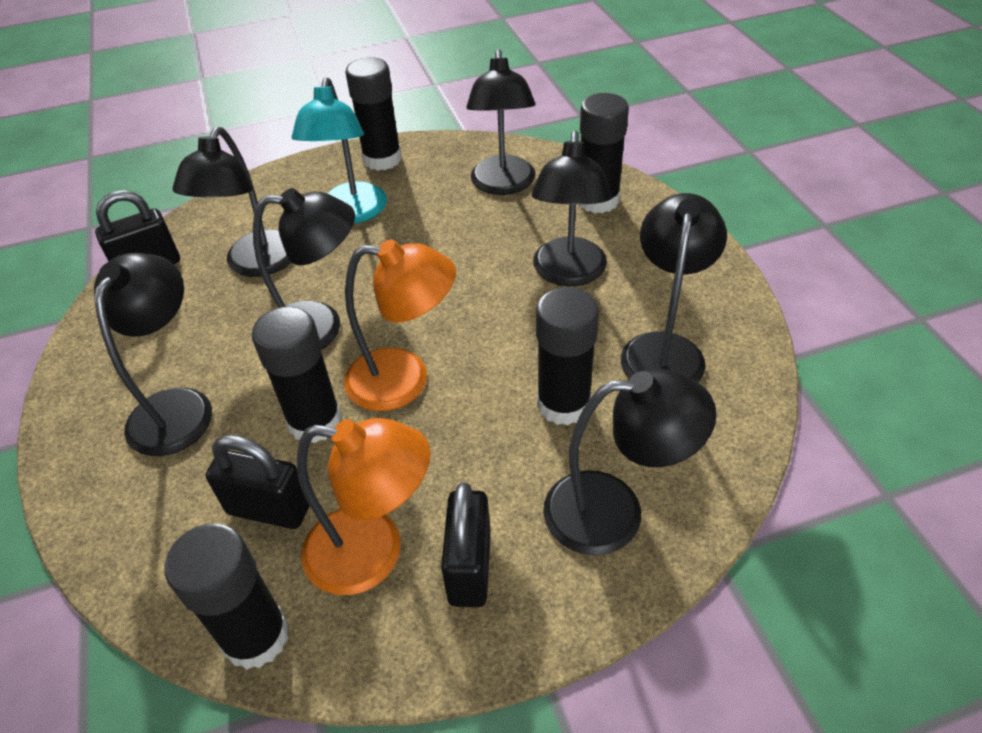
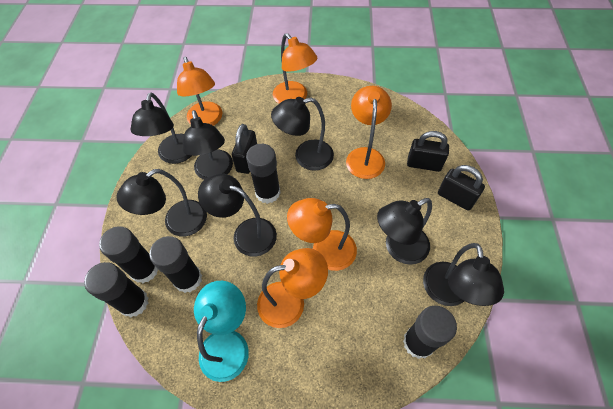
orange lamp: 2 -> 5

